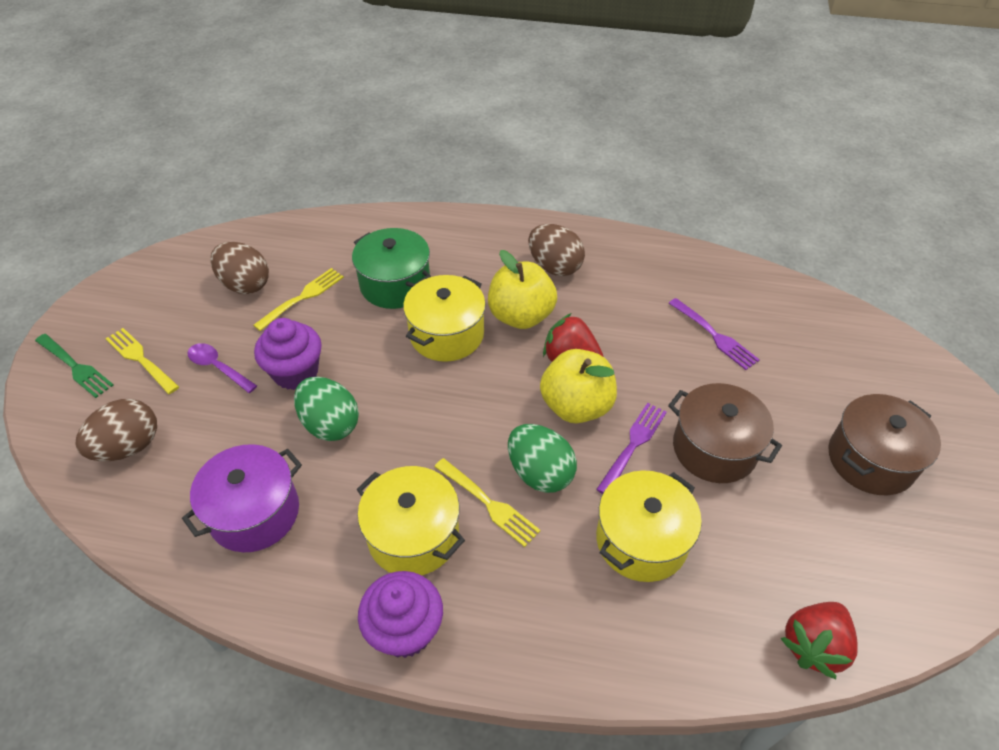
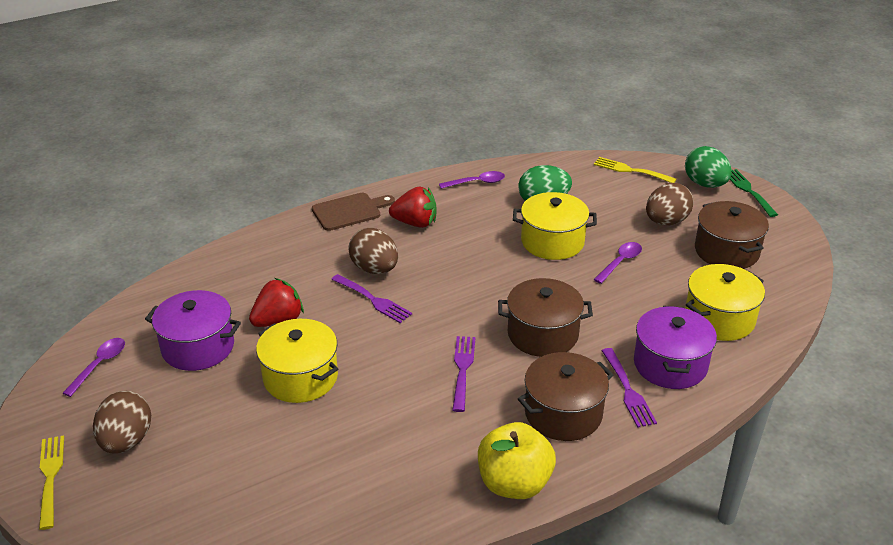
brown cutting board: 0 -> 1
brown pot: 2 -> 3
green pot: 1 -> 0
purple cupcake: 2 -> 0
purple fork: 2 -> 3
purple pot: 1 -> 2
purple spoon: 1 -> 3
yellow apple: 2 -> 1
yellow fork: 3 -> 2

